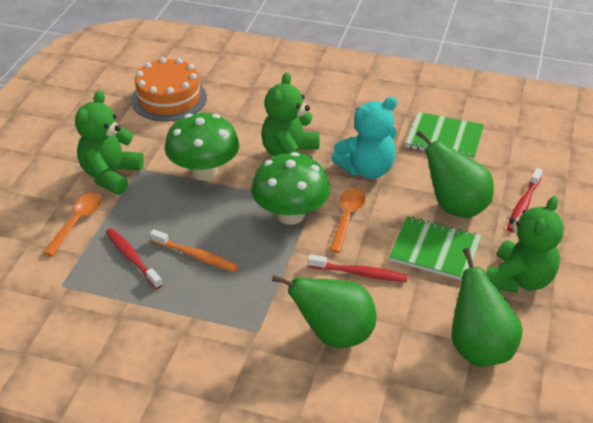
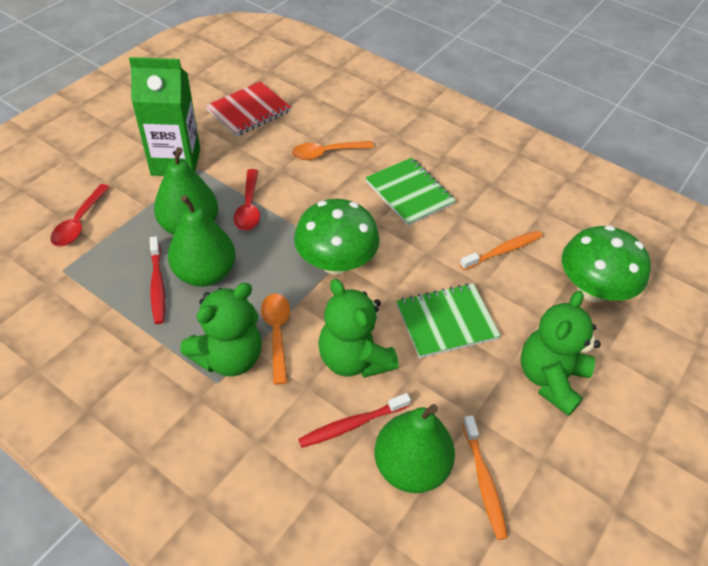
green carton: 0 -> 1
orange cake: 1 -> 0
orange toothbrush: 1 -> 2
red notebook: 0 -> 1
red spoon: 0 -> 2
red toothbrush: 3 -> 2
turquoise teddy bear: 1 -> 0

